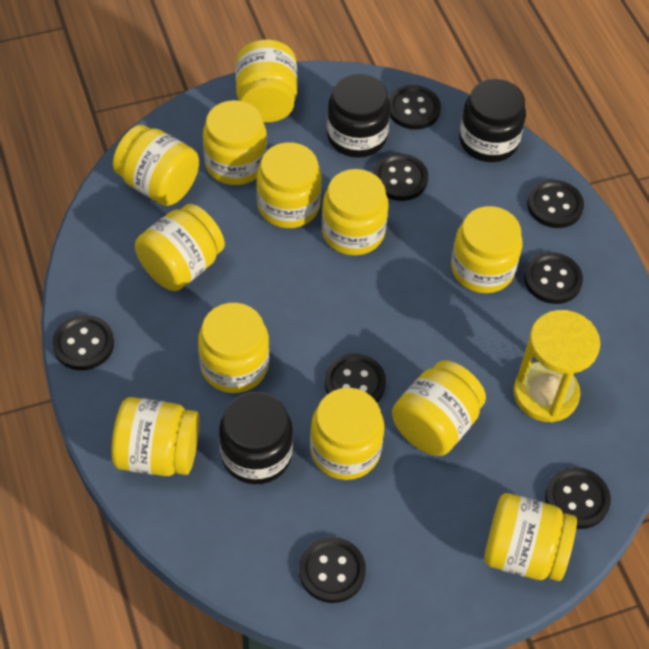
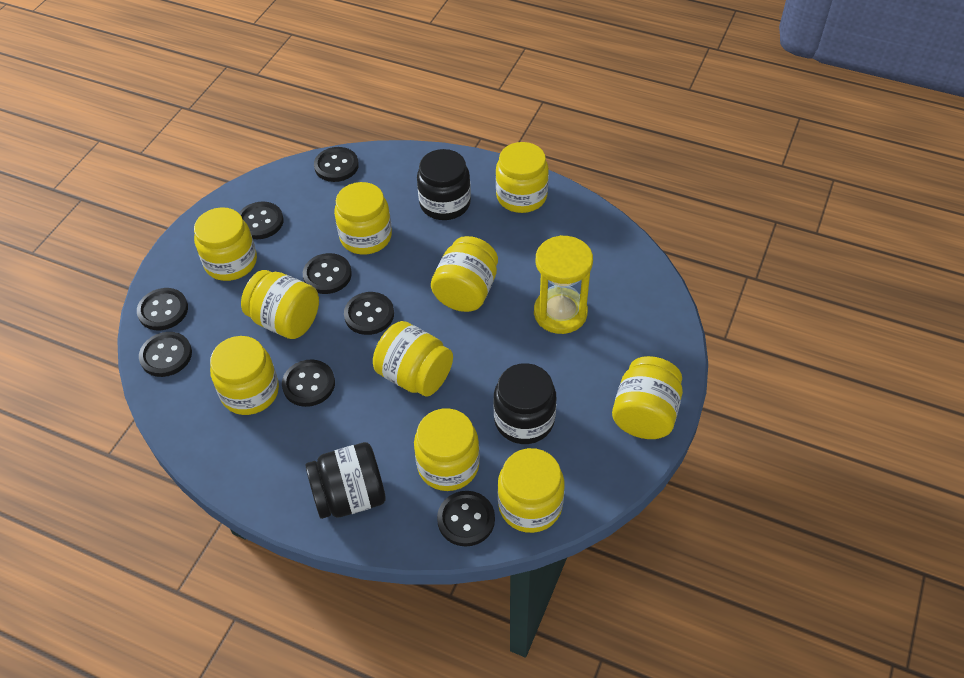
yellow jar: 12 -> 10

